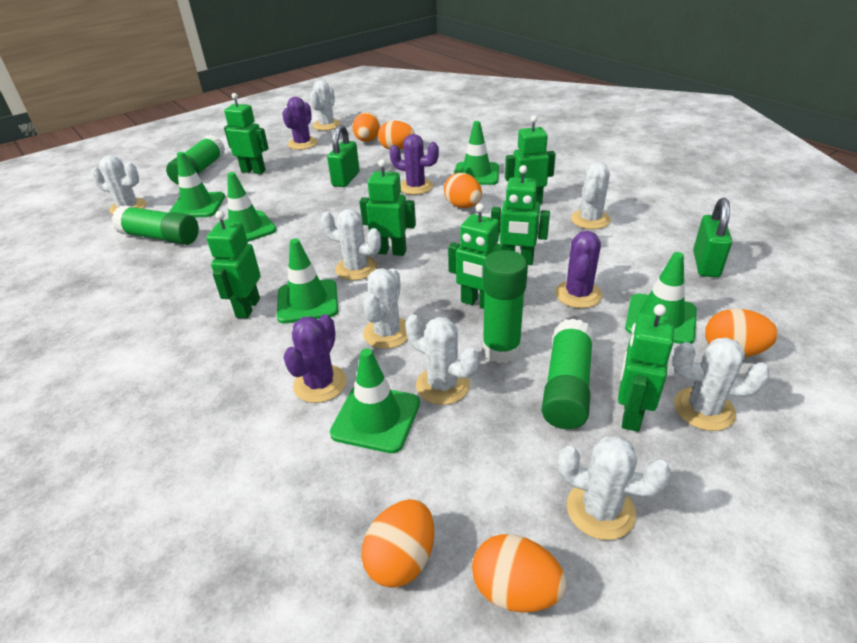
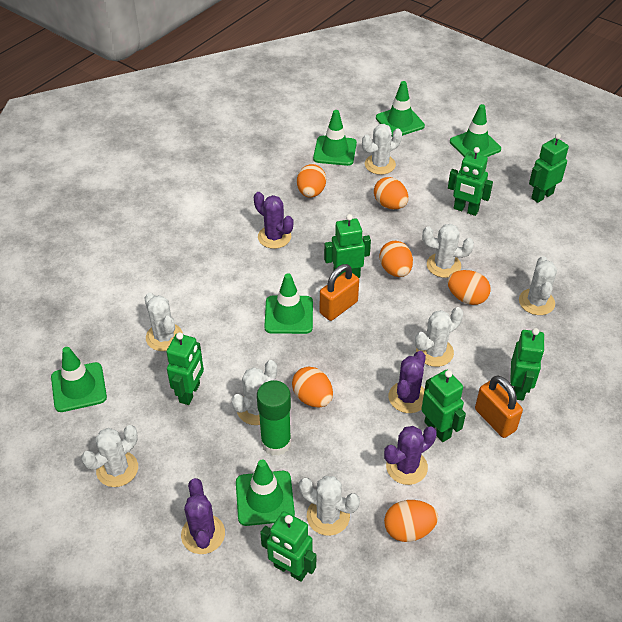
green glue stick: 4 -> 1
green padlock: 2 -> 0
orange padlock: 0 -> 2

